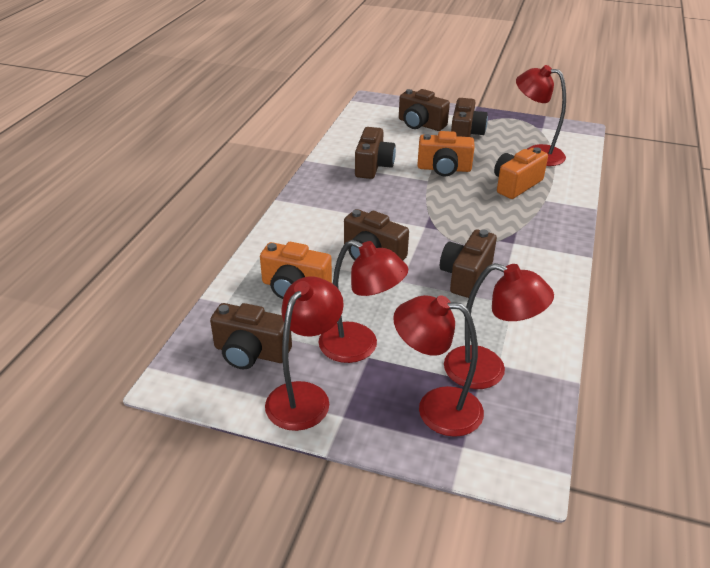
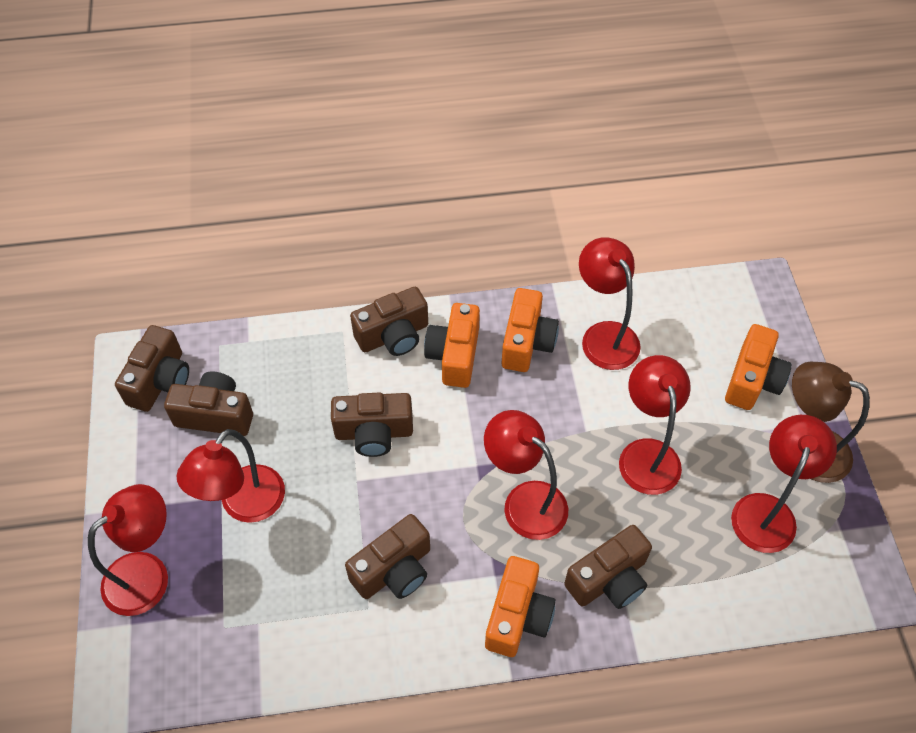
brown lamp: 0 -> 1
orange camera: 3 -> 4
red lamp: 5 -> 6

